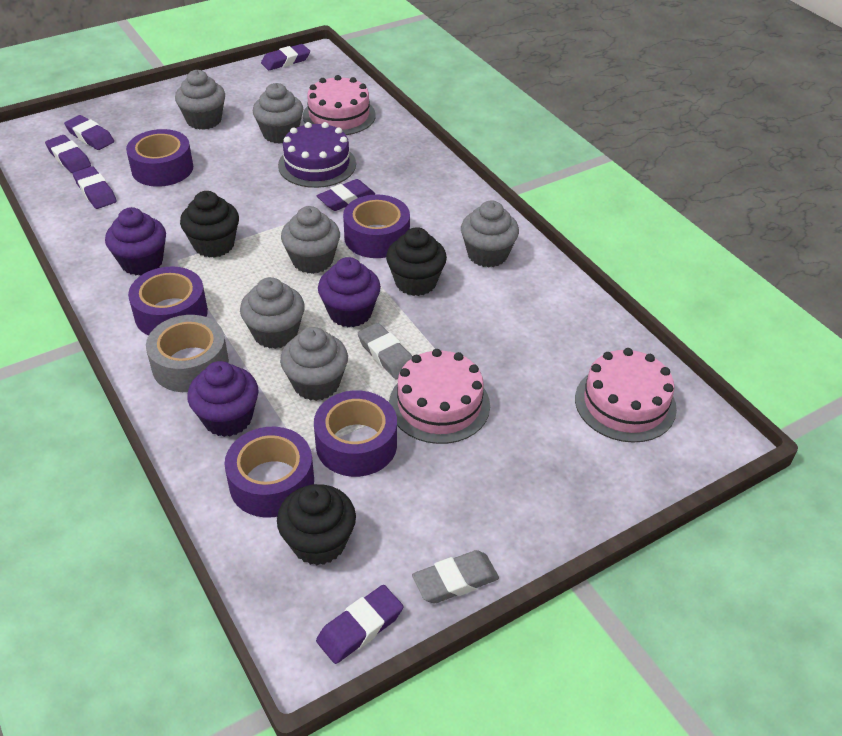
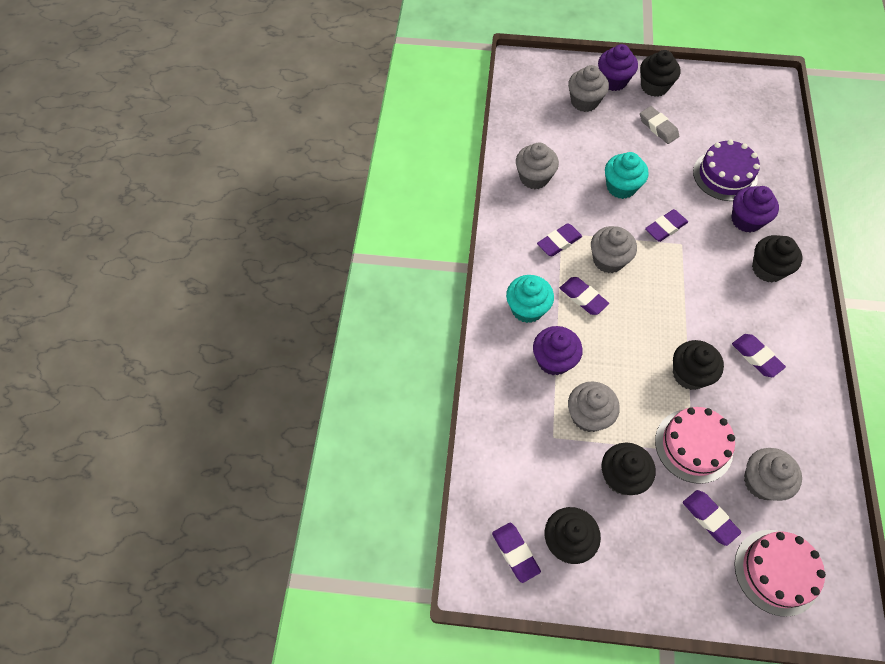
black cupcake: 3 -> 5
grey cupcake: 6 -> 5
grey eraser: 2 -> 1
grey tape: 1 -> 0
pink cake: 3 -> 2
purple tape: 5 -> 0
turquoise cupcake: 0 -> 2

